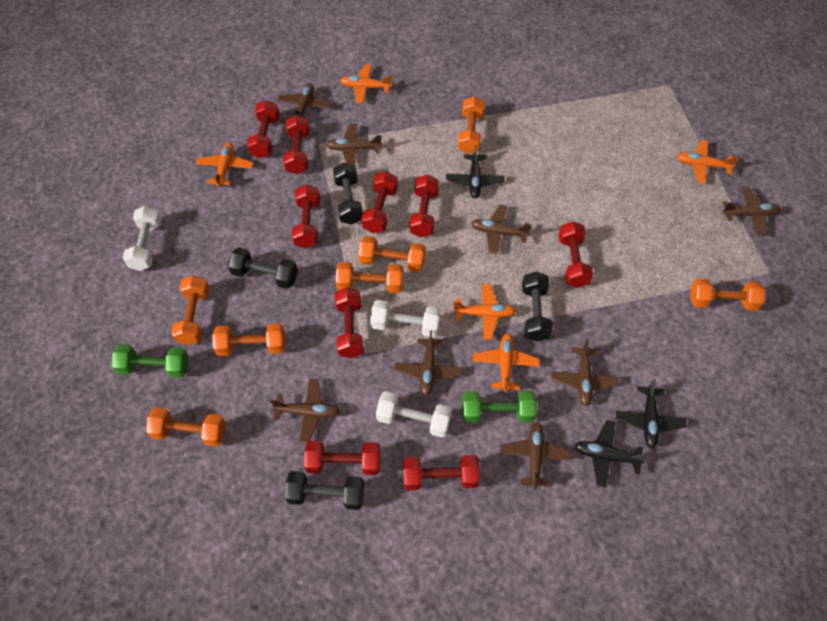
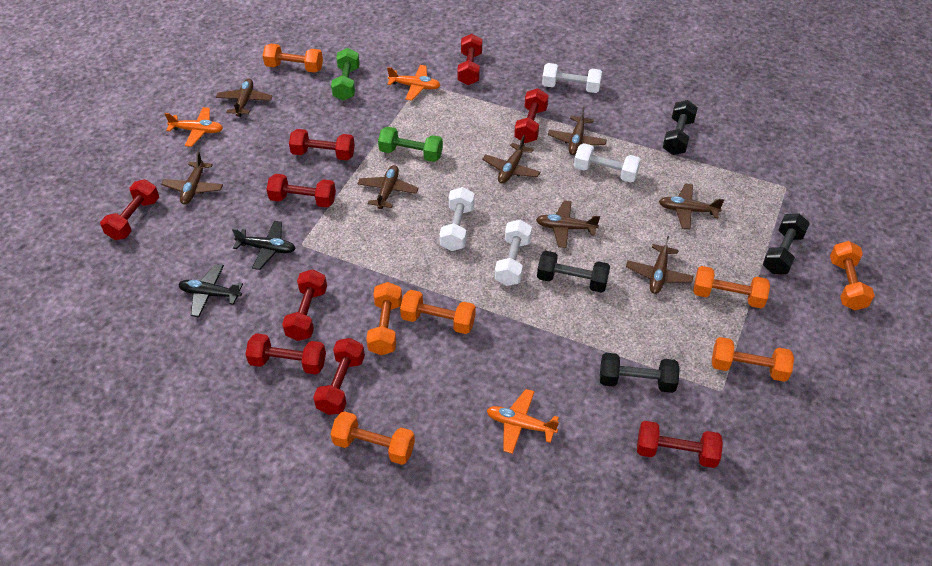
black plane: 3 -> 2
orange plane: 5 -> 3
white dumbbell: 3 -> 4

